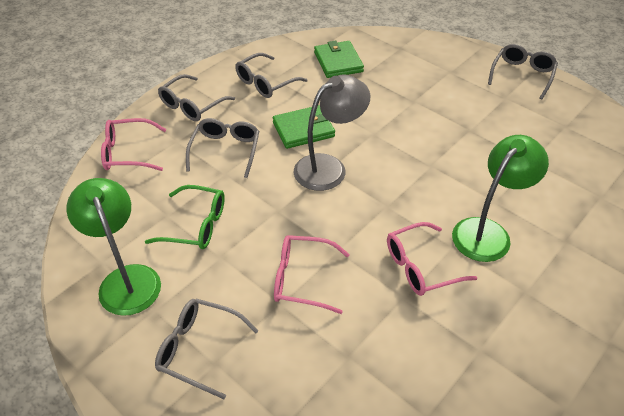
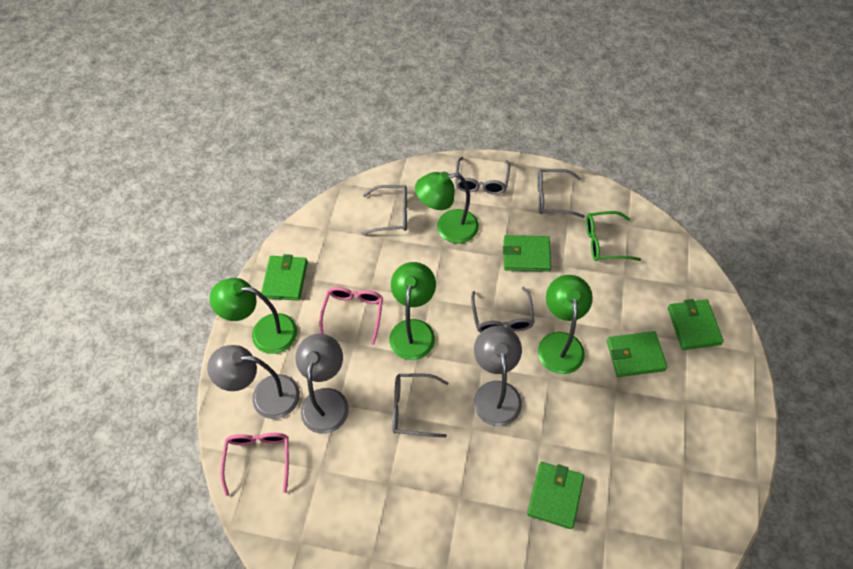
green lamp: 2 -> 4
green wallet: 2 -> 5
grey lamp: 1 -> 3
pink glasses: 3 -> 2

